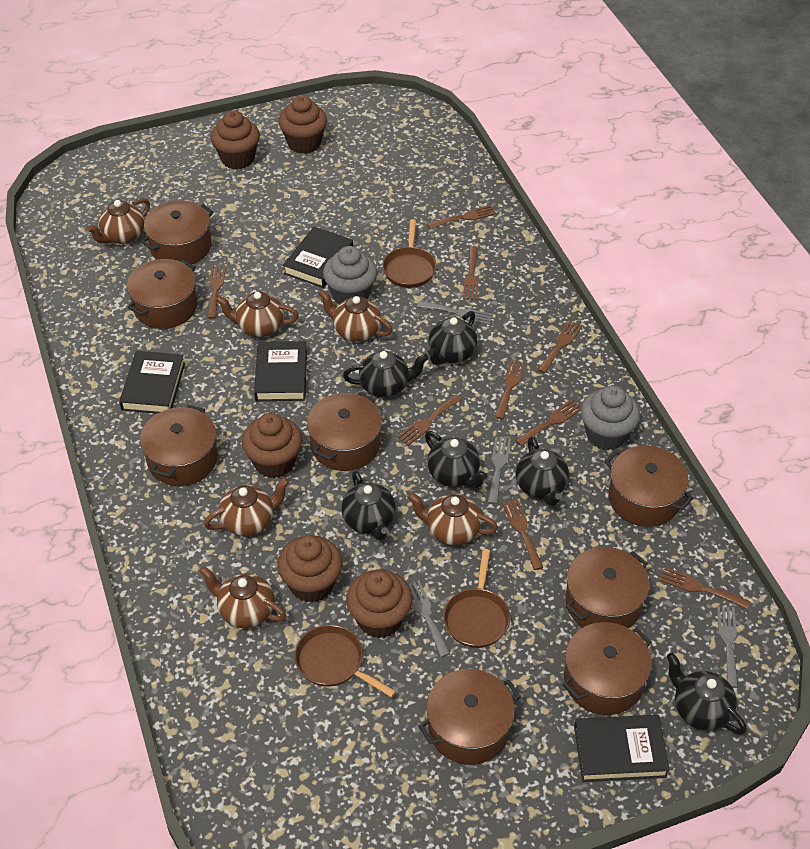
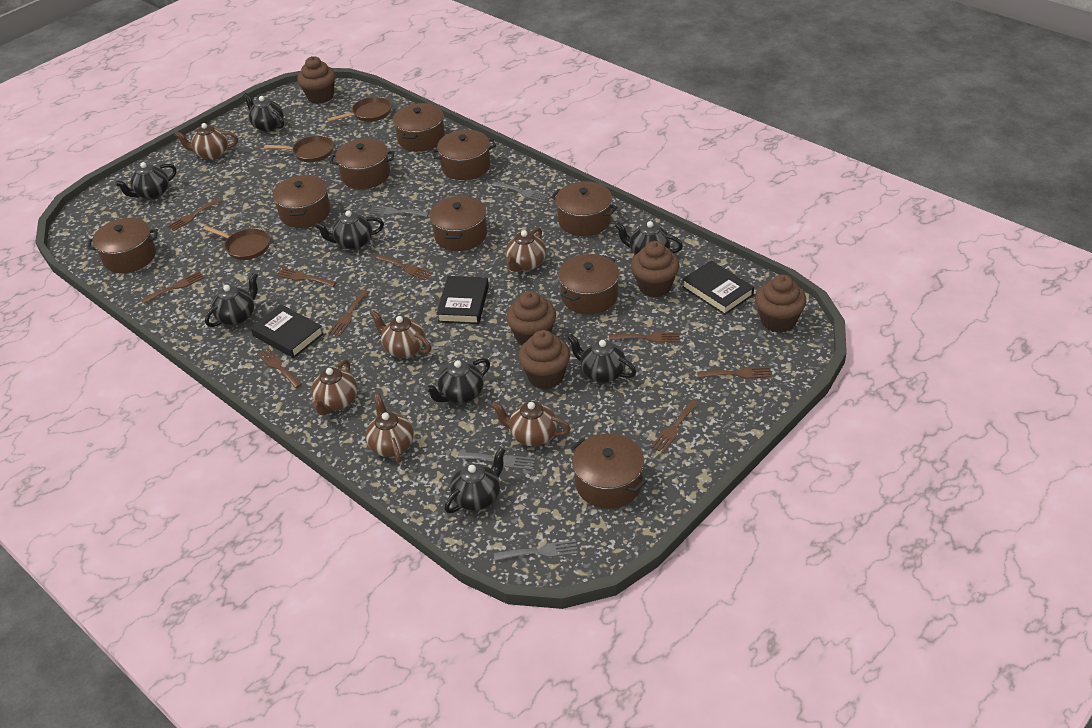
black book: 4 -> 3
black teapot: 6 -> 8
brown pot: 8 -> 9
grey cupcake: 2 -> 0

